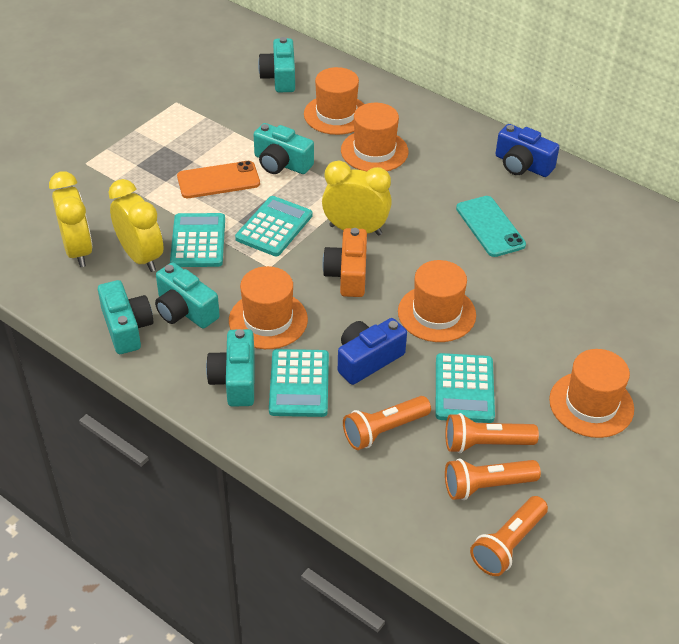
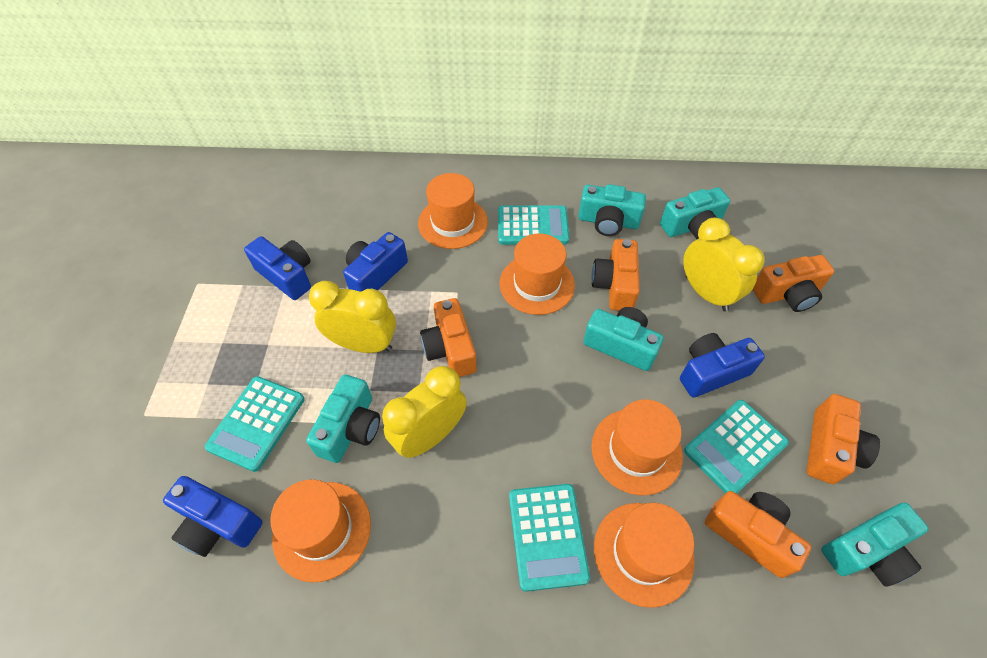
blue camera: 2 -> 4
orange camera: 1 -> 5
orange flashlight: 4 -> 0
orange phone: 1 -> 0
turquoise phone: 1 -> 0

